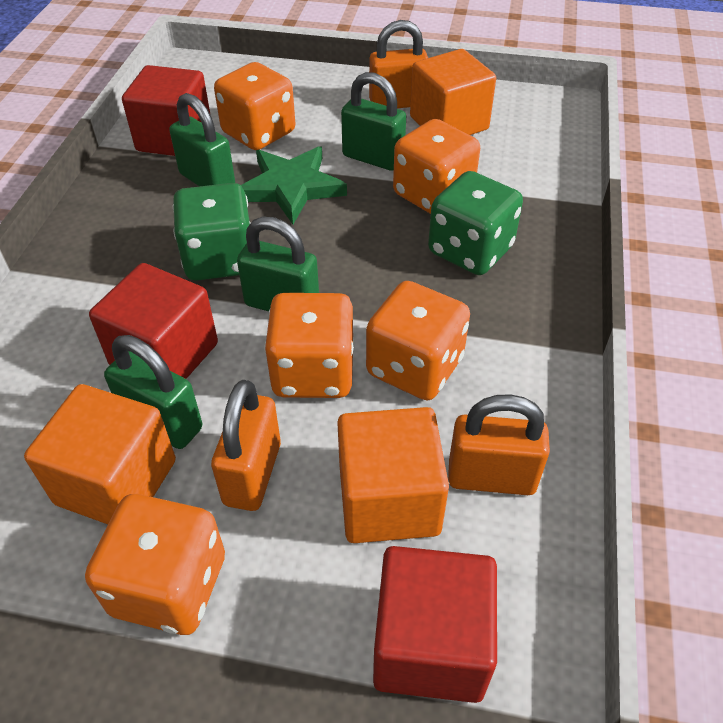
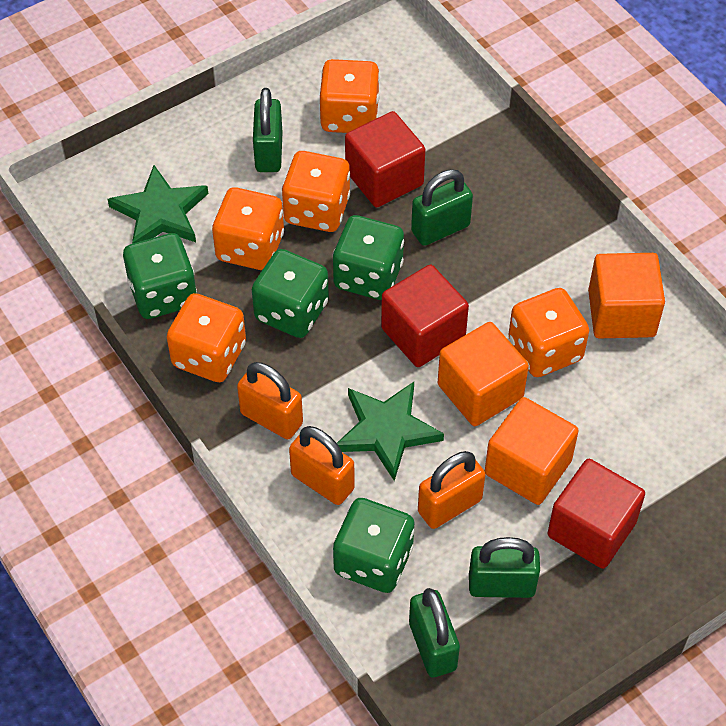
green dice: 2 -> 4
green star: 1 -> 2

